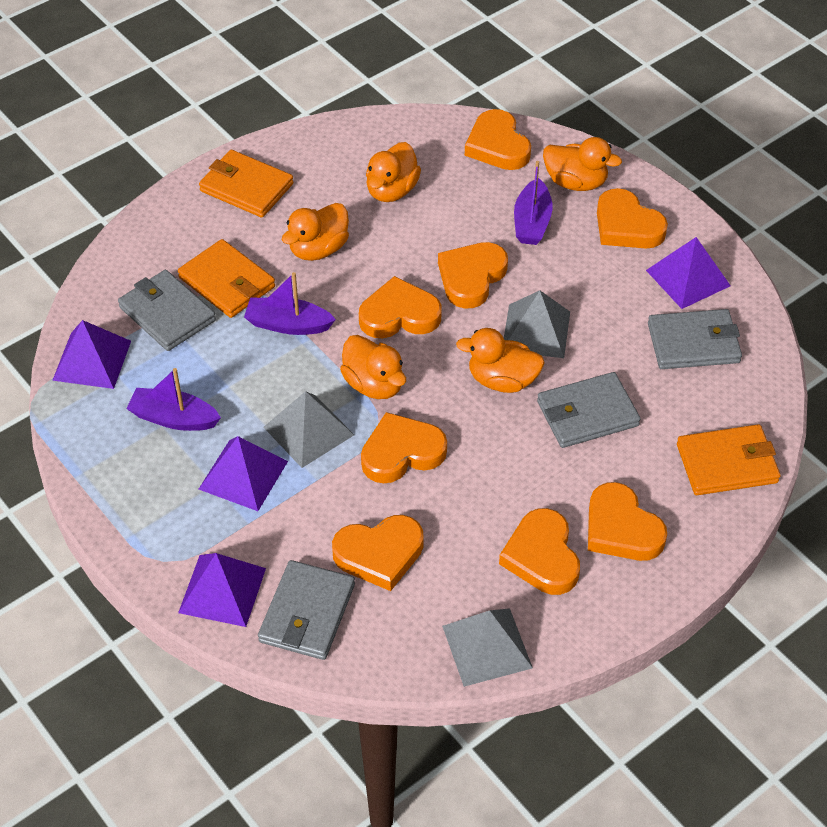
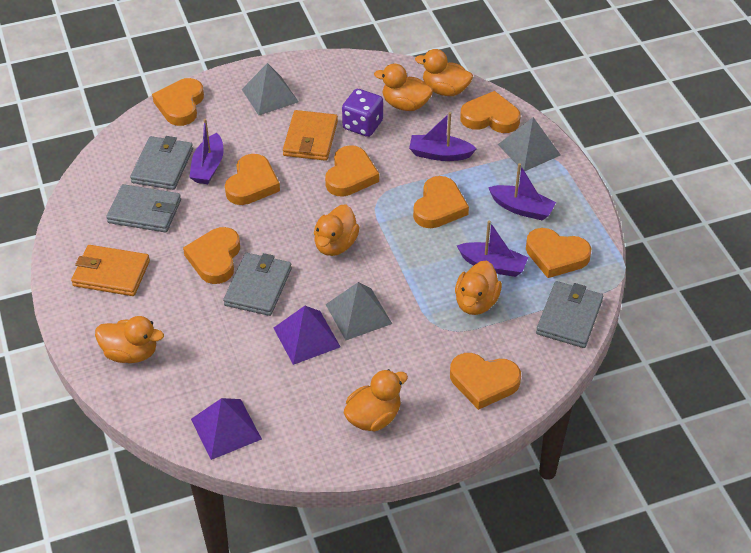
orange duck: 5 -> 6
orange wallet: 3 -> 2
purple boat: 3 -> 4
purple dice: 0 -> 1
purple pyramid: 4 -> 2

